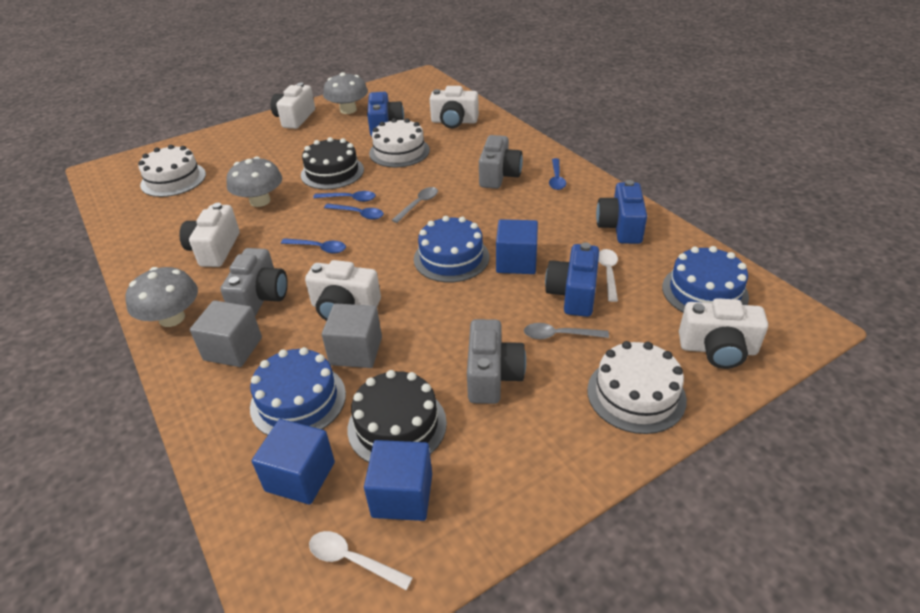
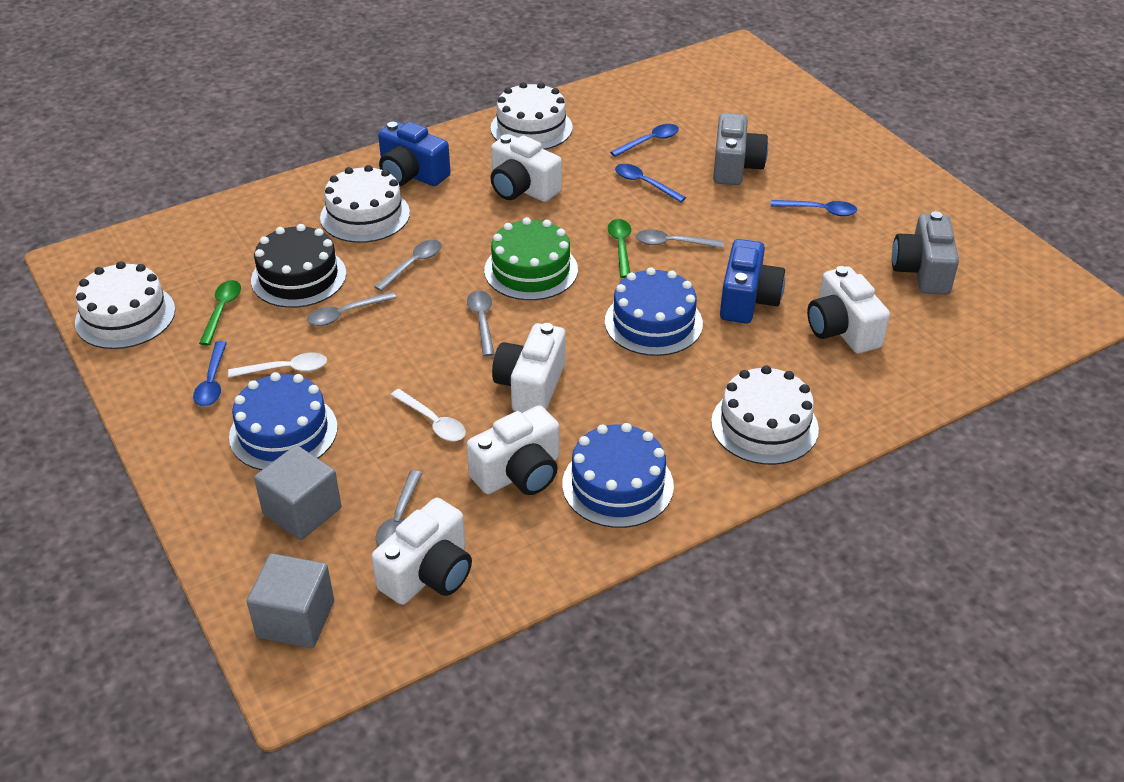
black cake: 2 -> 1
blue camera: 3 -> 2
blue cube: 3 -> 0
green cake: 0 -> 1
green spoon: 0 -> 2
grey camera: 3 -> 2
grey mushroom: 3 -> 0
grey spoon: 2 -> 5
white cake: 3 -> 4

